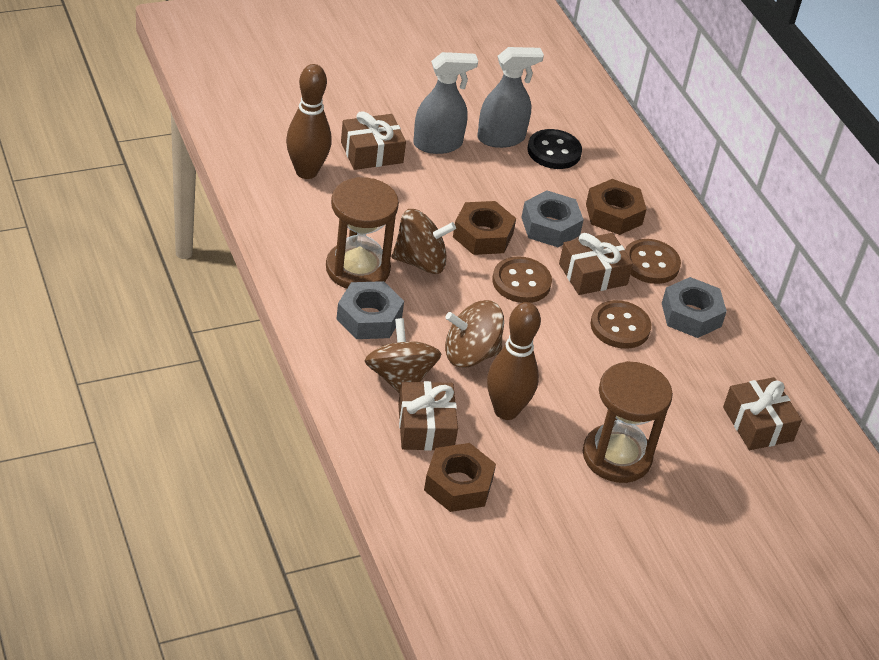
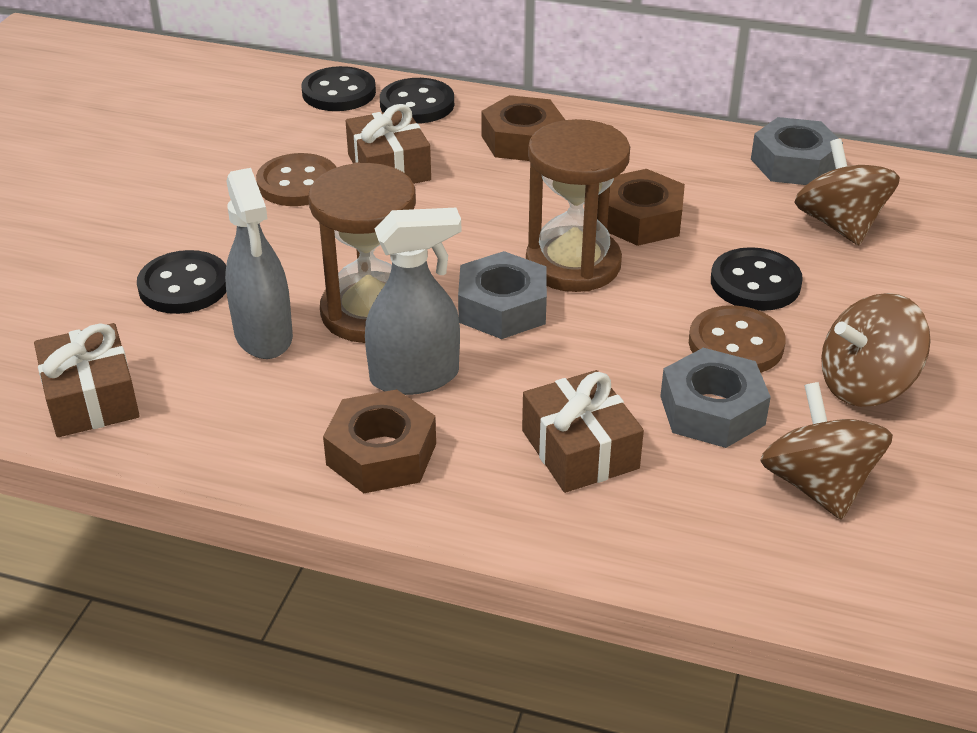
black button: 1 -> 4
brown bowling pin: 2 -> 0
brown button: 3 -> 2
brown gift: 4 -> 3

